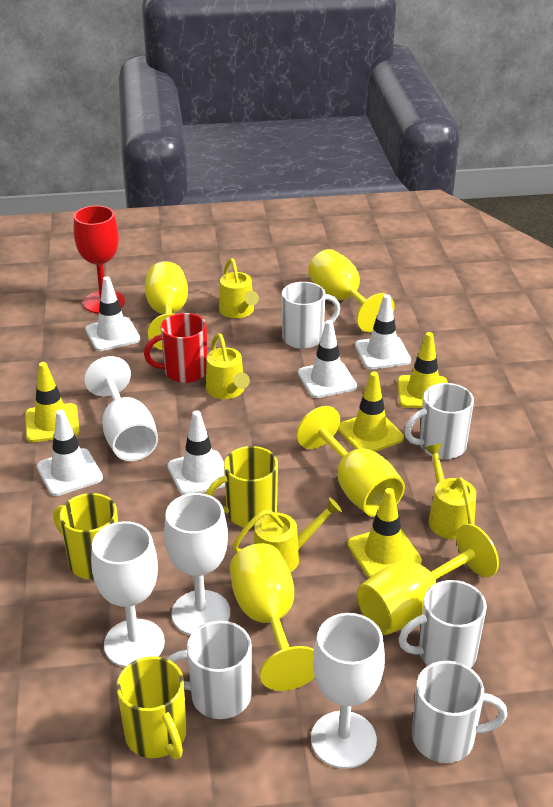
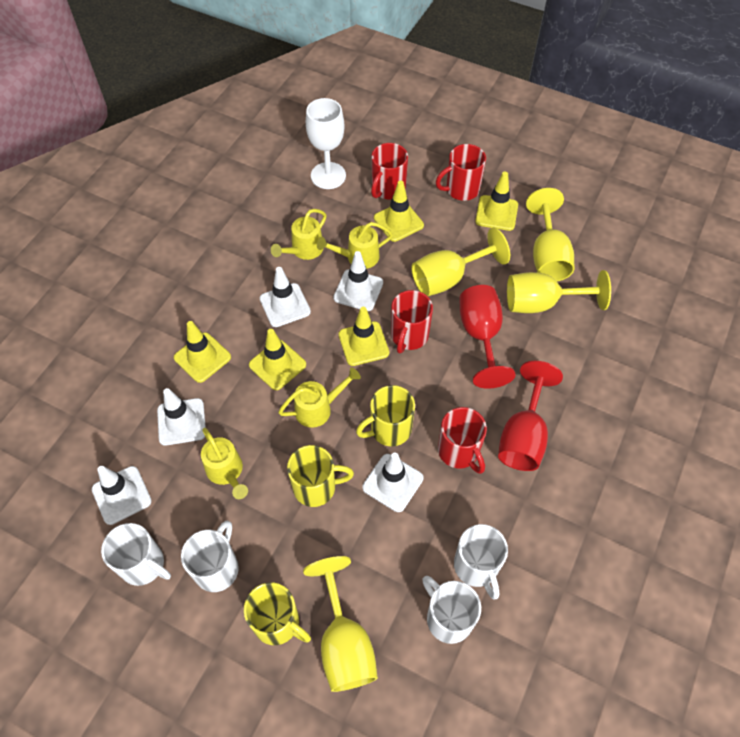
red goblet: 1 -> 2
red mug: 1 -> 4
white goblet: 4 -> 1
white mug: 5 -> 4
yellow goblet: 5 -> 4
yellow traffic cone: 4 -> 5

